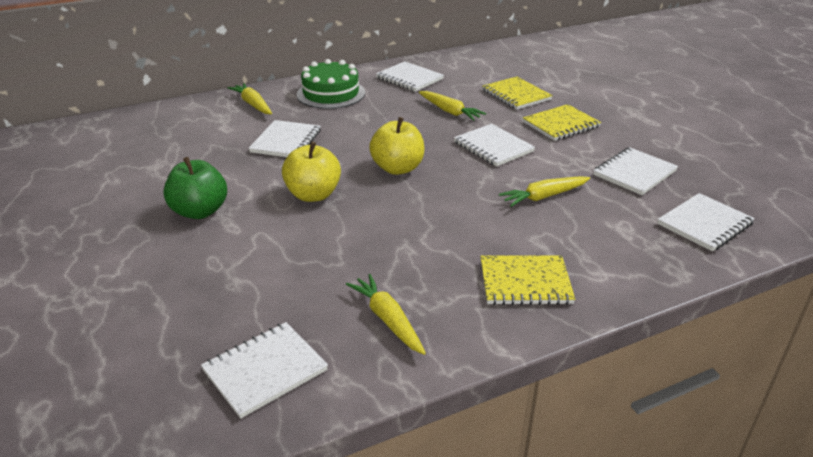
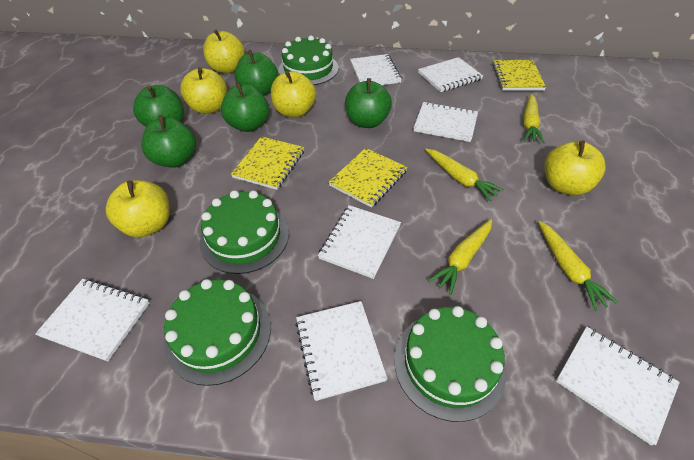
green apple: 1 -> 5
green cake: 1 -> 4
white notebook: 6 -> 7
yellow apple: 2 -> 5

